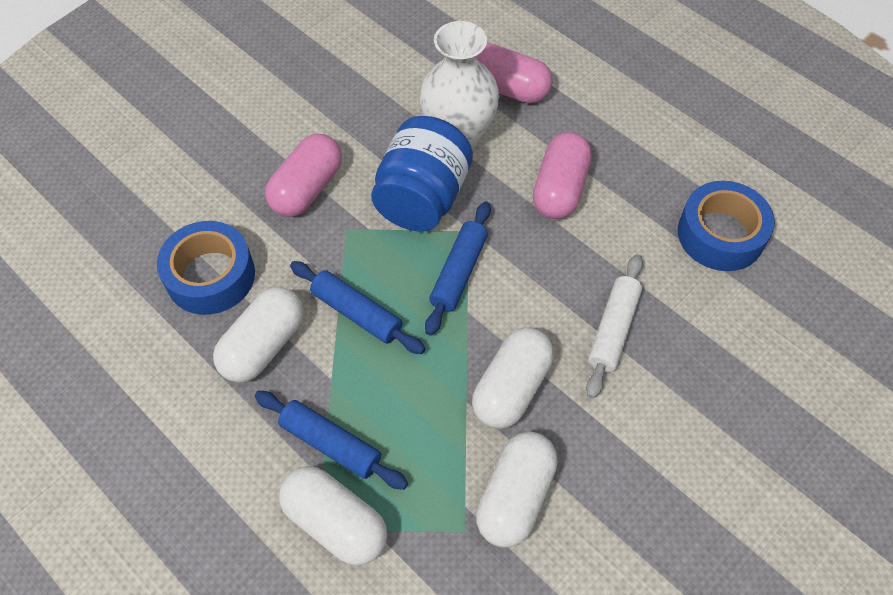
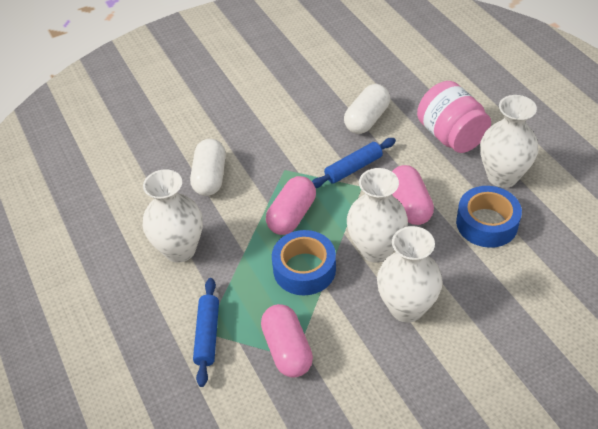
blue jar: 1 -> 0
blue rolling pin: 3 -> 2
pink jar: 0 -> 1
white capsule: 4 -> 2
white rolling pin: 1 -> 0
white vase: 1 -> 4

